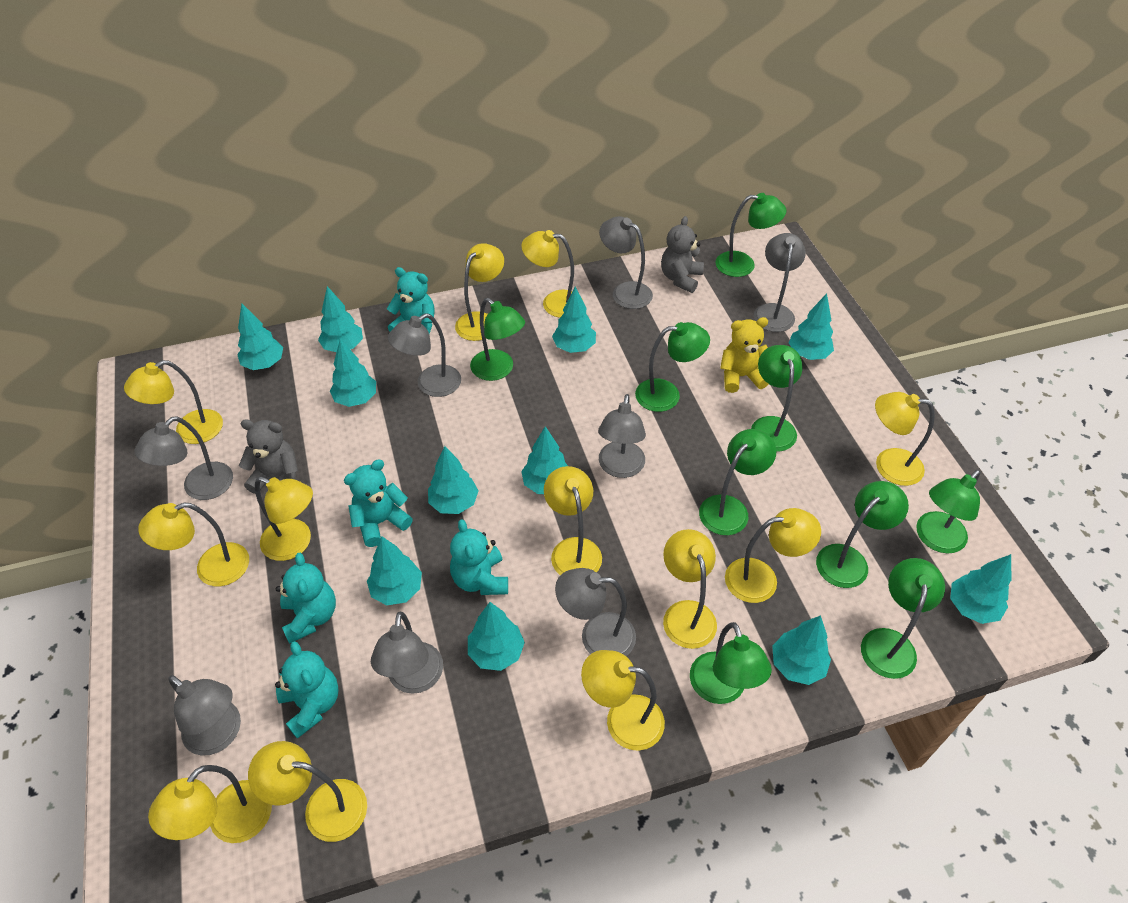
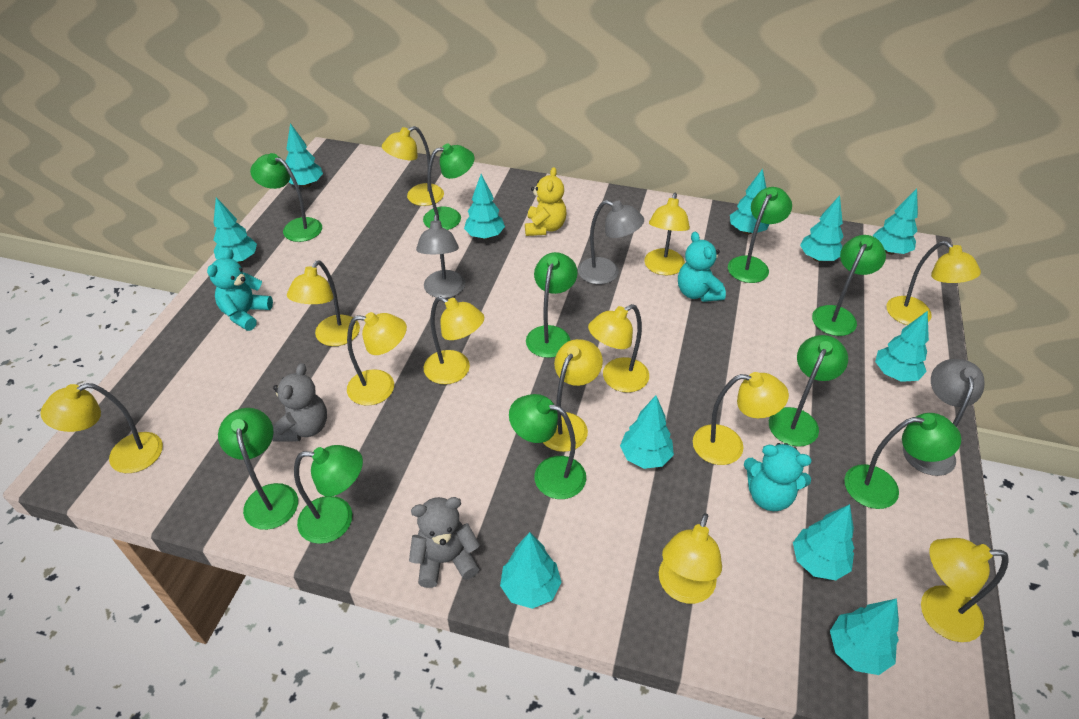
green lamp: 9 -> 10
grey lamp: 8 -> 3
turquoise teddy bear: 5 -> 3

